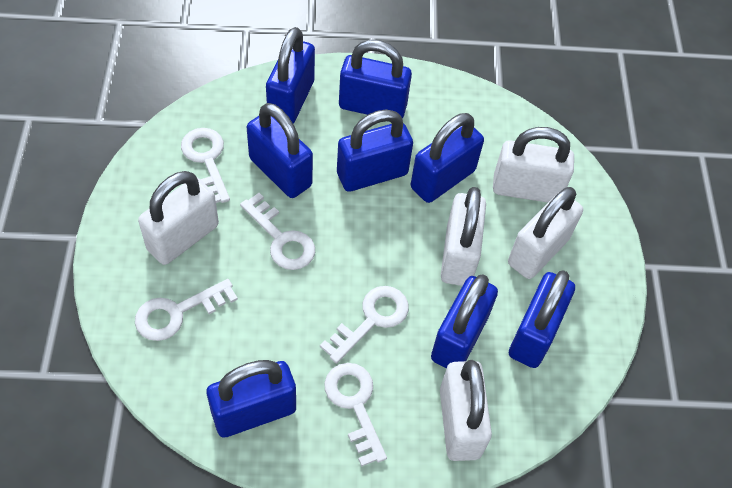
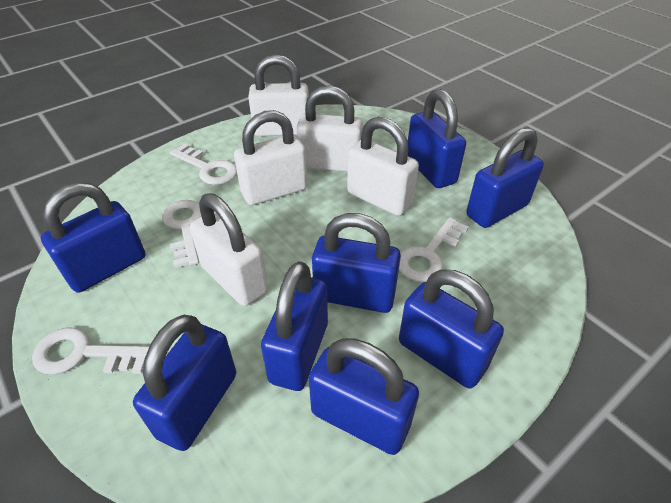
white key: 5 -> 4

